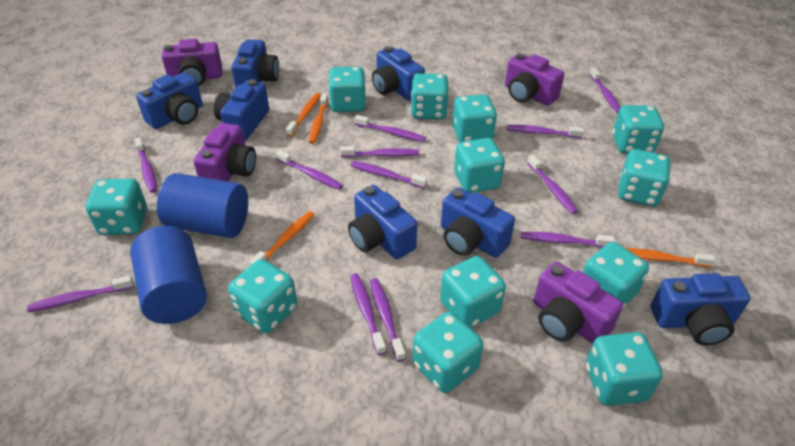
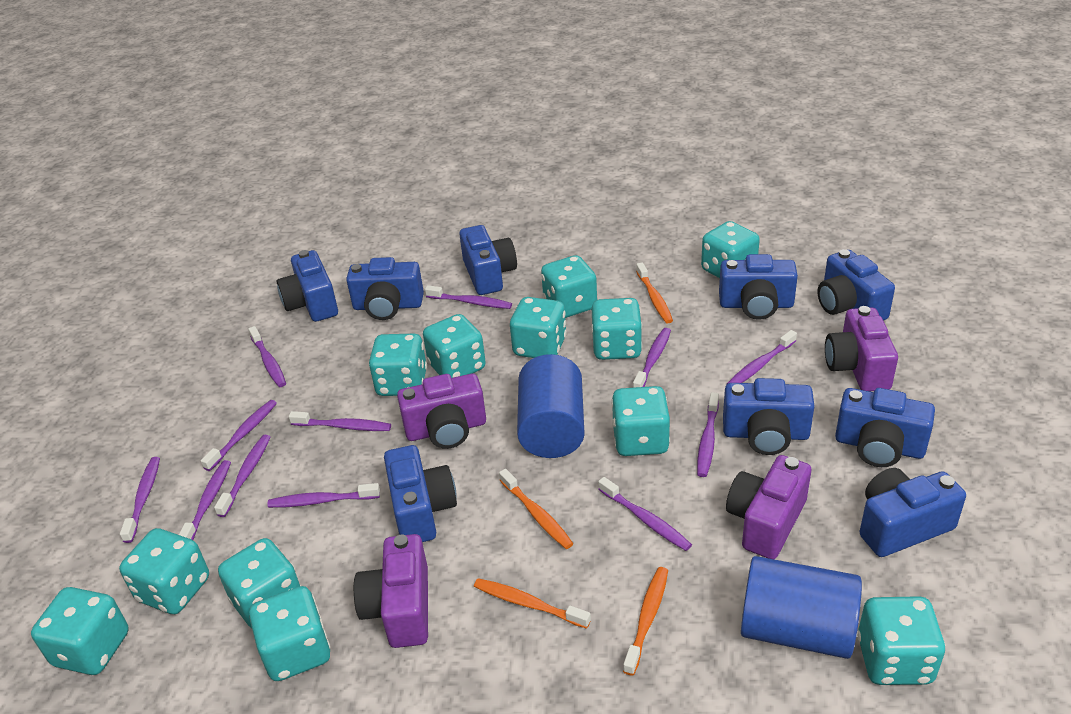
blue camera: 7 -> 9

